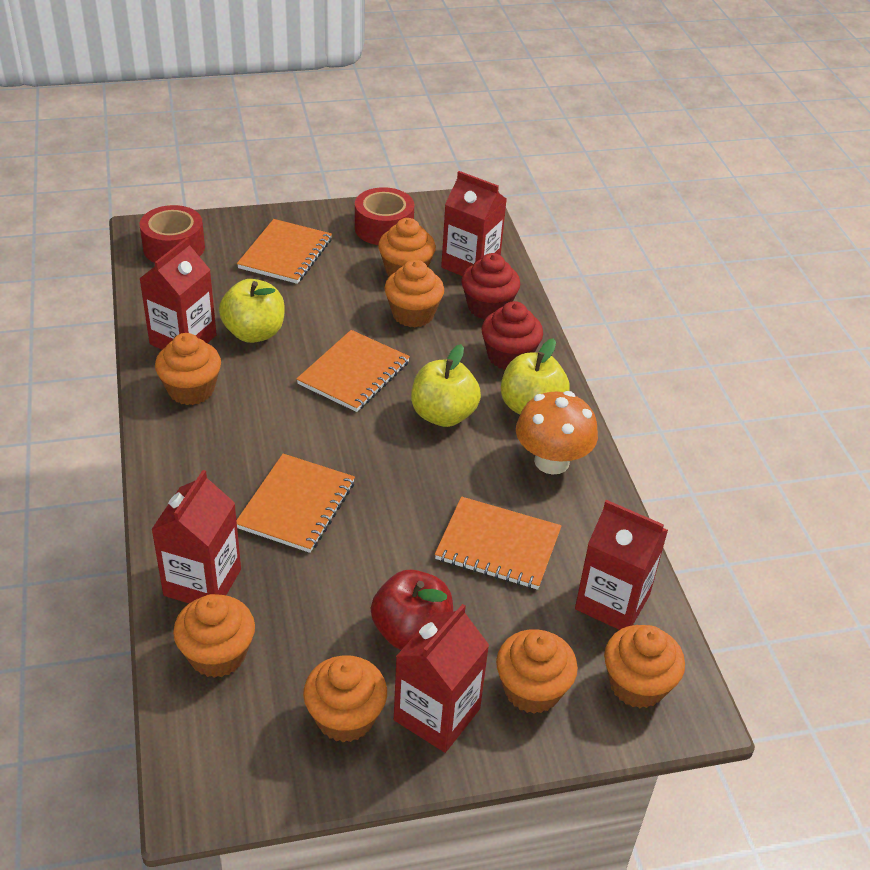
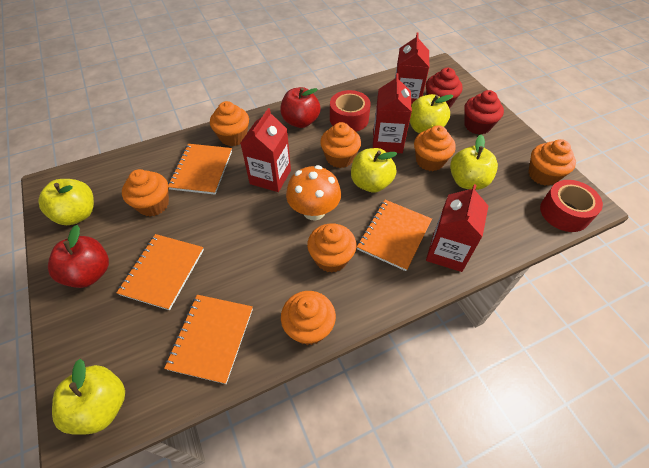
red apple: 1 -> 2
red carton: 5 -> 4
yellow apple: 3 -> 5

